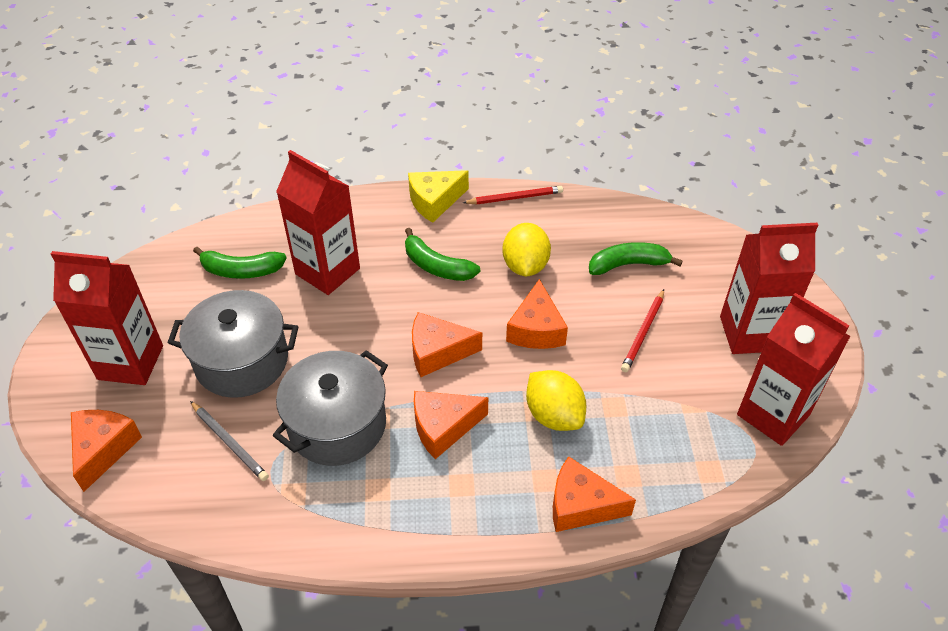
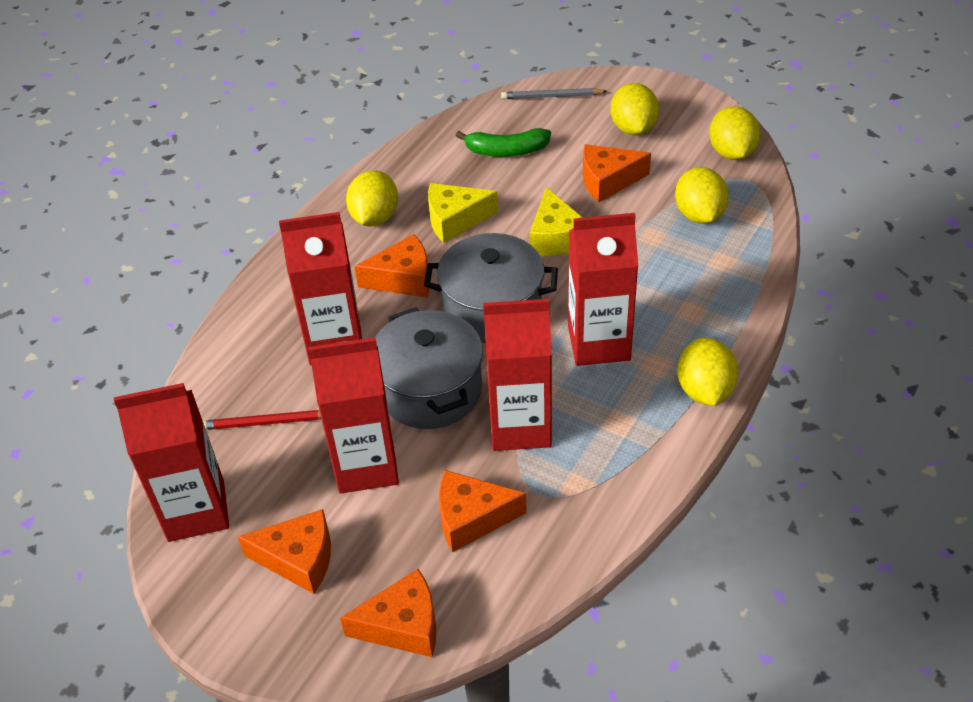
green banana: 3 -> 1
red carton: 4 -> 5
red pencil: 2 -> 1
yellow cheese: 1 -> 2
yellow lemon: 2 -> 5

